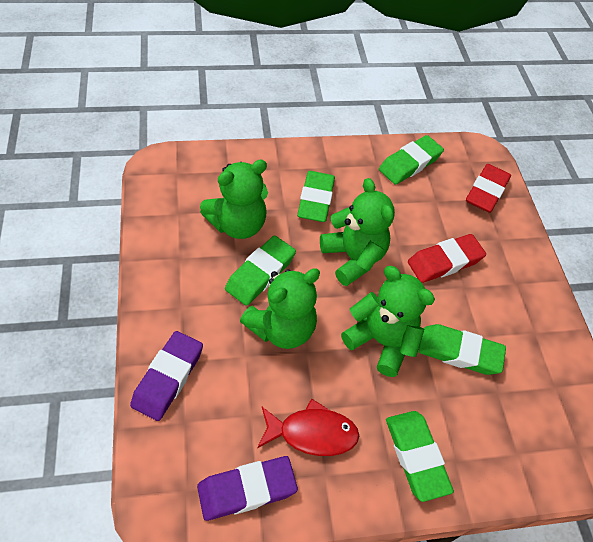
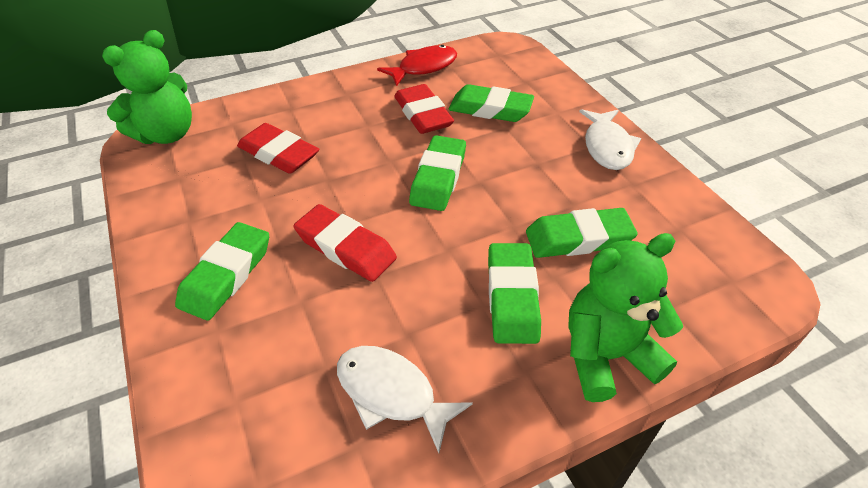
green teddy bear: 4 -> 2
purple eraser: 2 -> 0
red eraser: 2 -> 3
white fish: 0 -> 2

